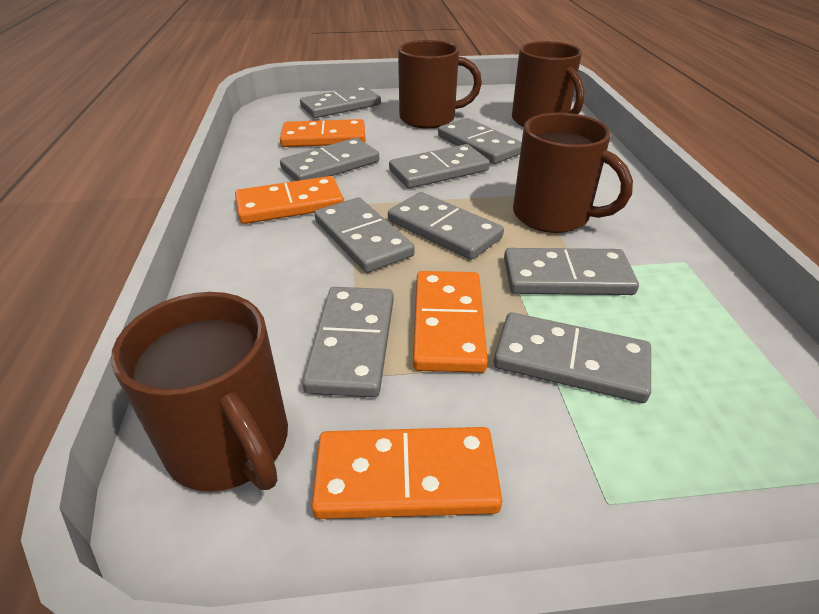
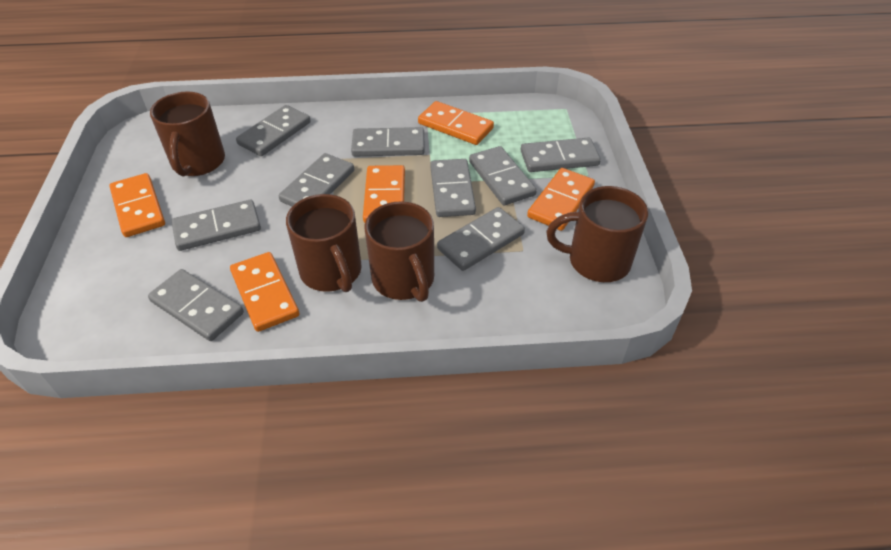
orange domino: 4 -> 5

